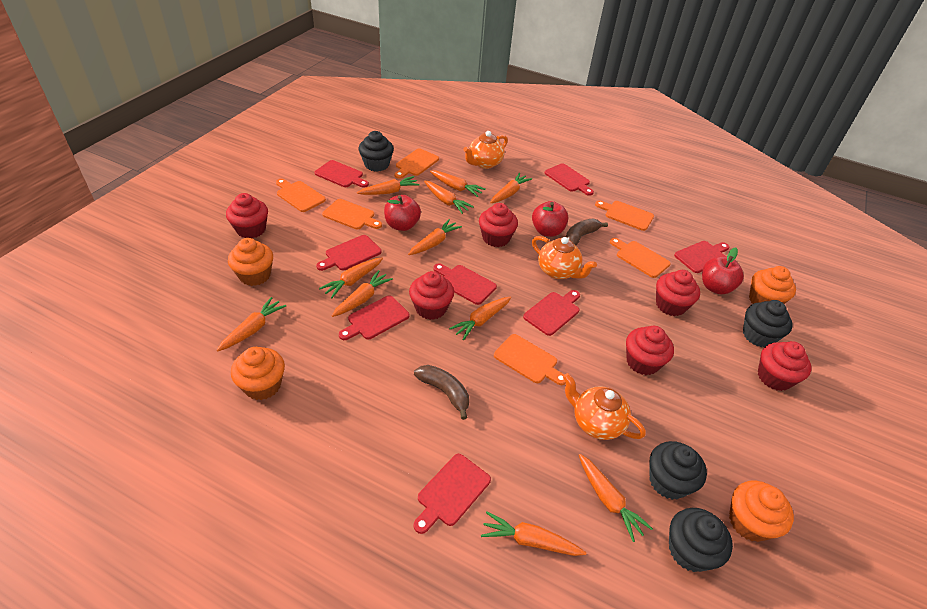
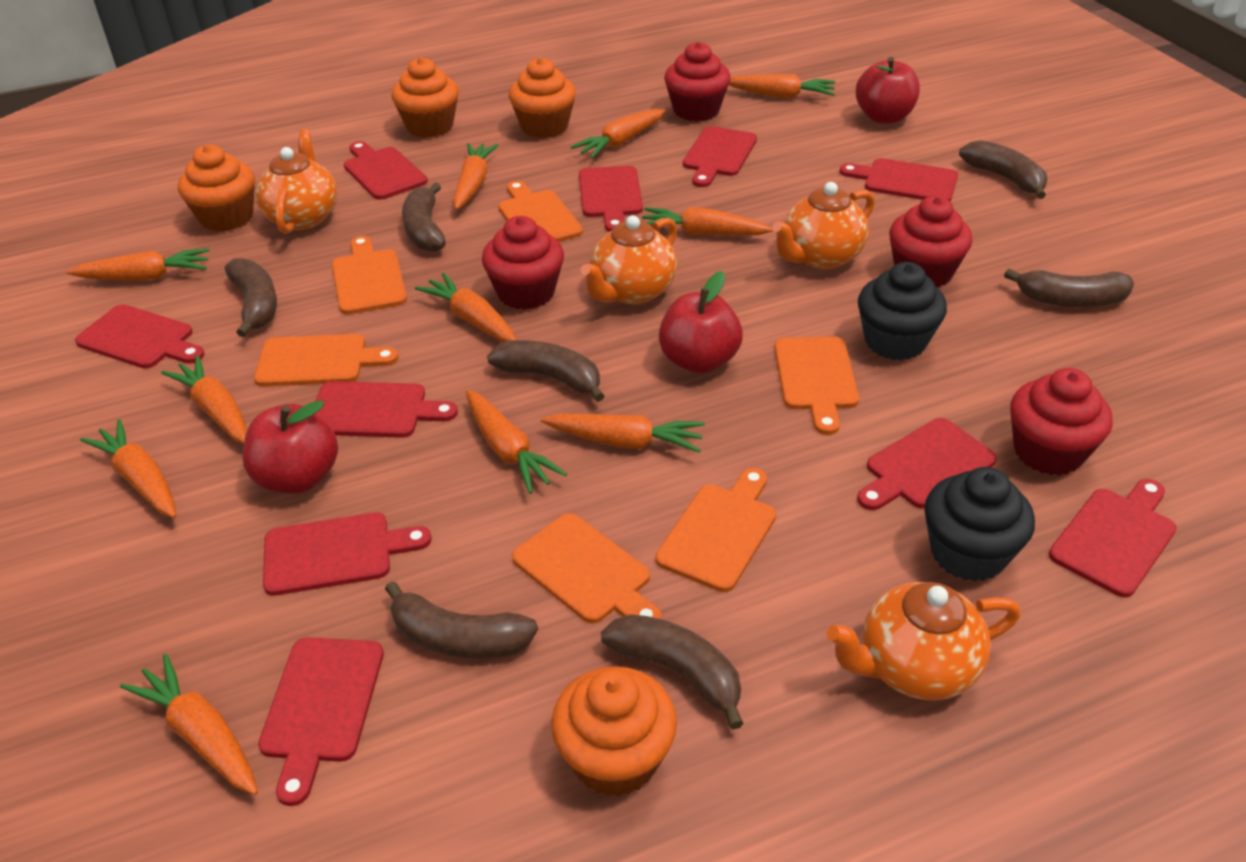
black cupcake: 4 -> 2
brown banana: 2 -> 7
orange teapot: 3 -> 4
red cupcake: 6 -> 4
red cutting board: 8 -> 10

